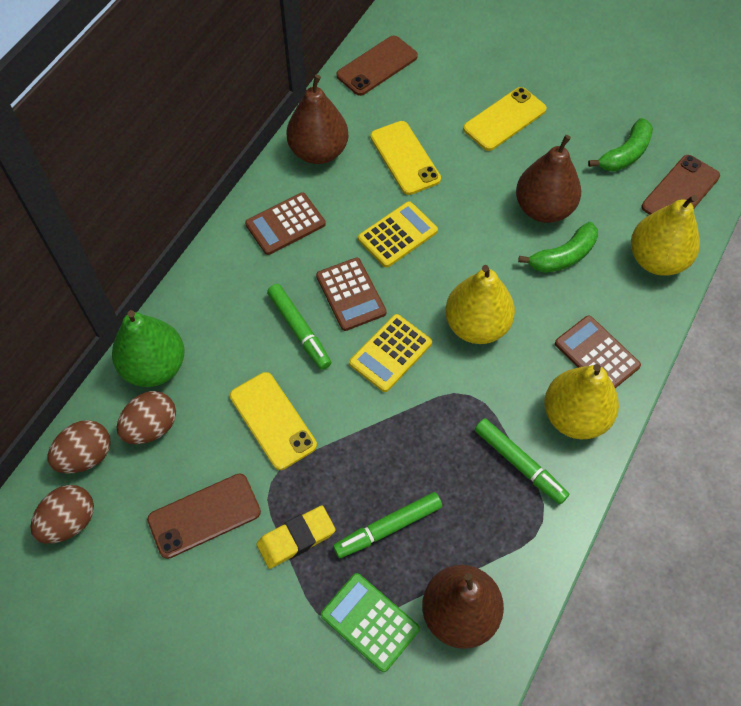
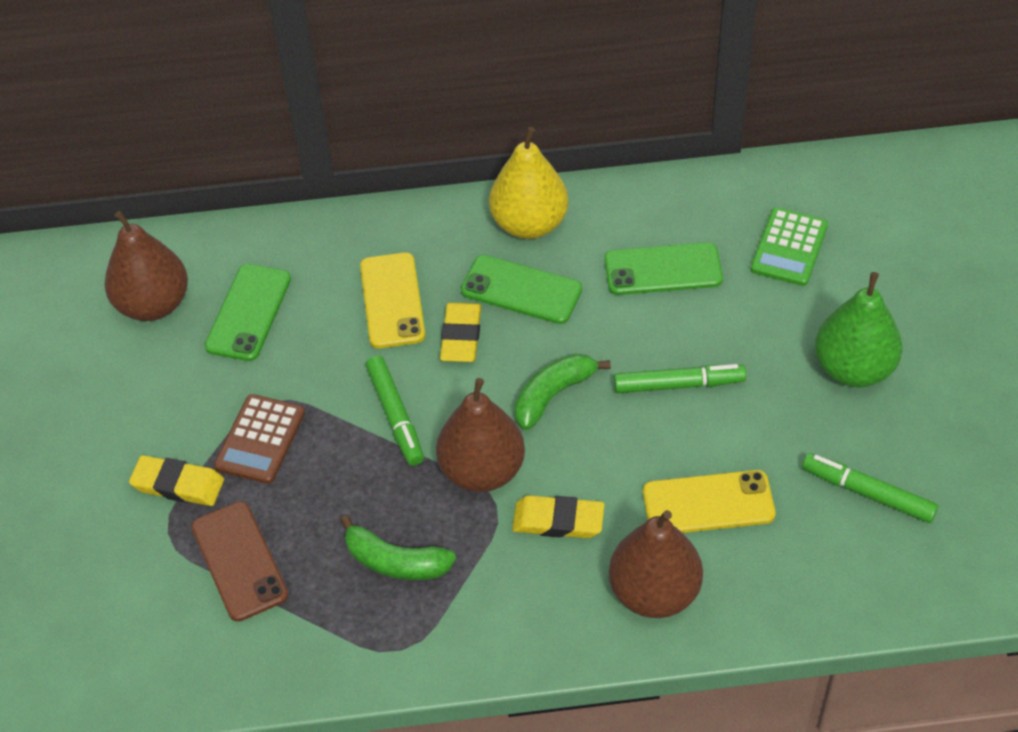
brown calculator: 3 -> 1
brown egg: 3 -> 0
brown phone: 3 -> 1
green phone: 0 -> 3
yellow calculator: 2 -> 0
yellow eraser: 1 -> 3
yellow pear: 3 -> 1
yellow phone: 3 -> 2

